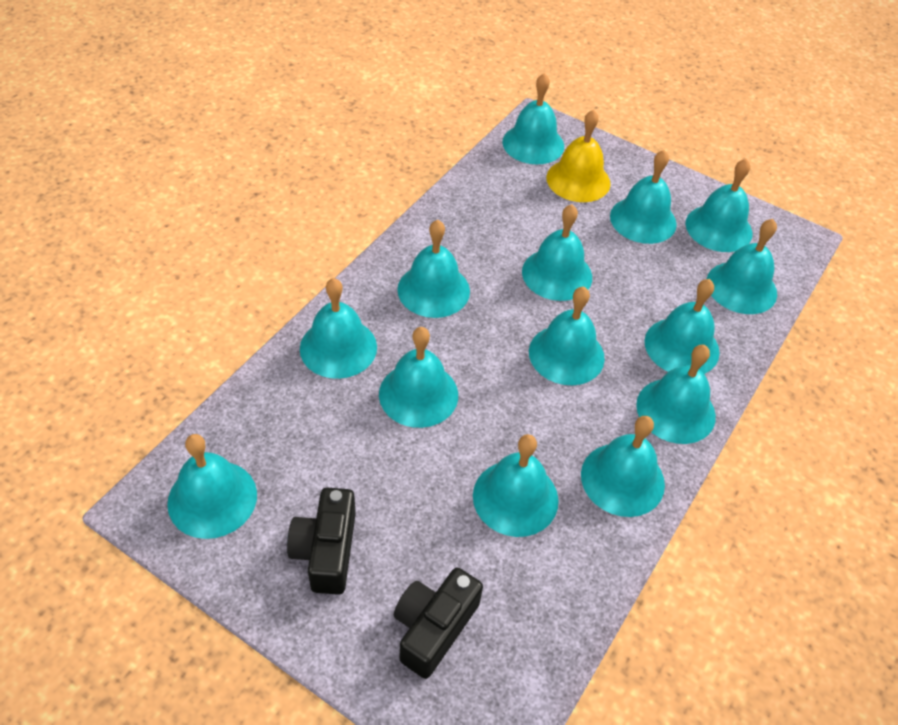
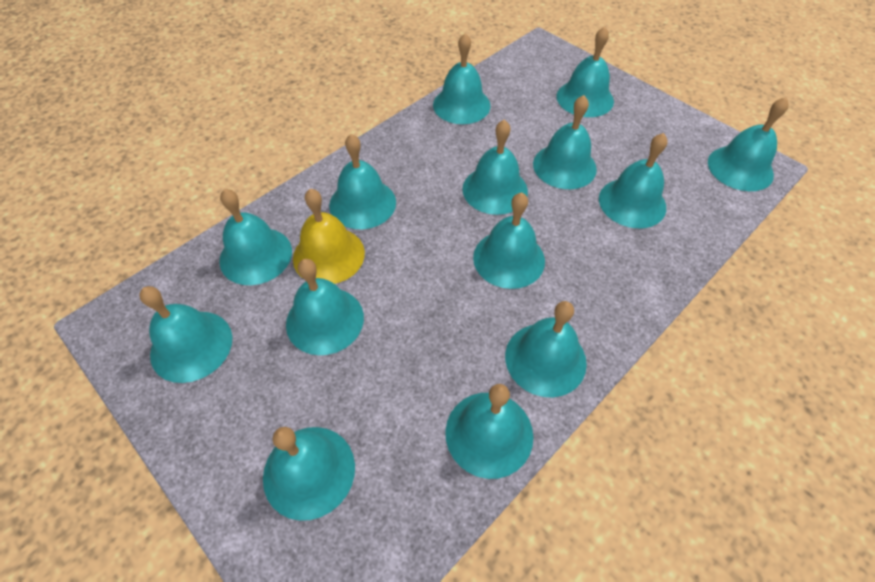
black camera: 2 -> 0

